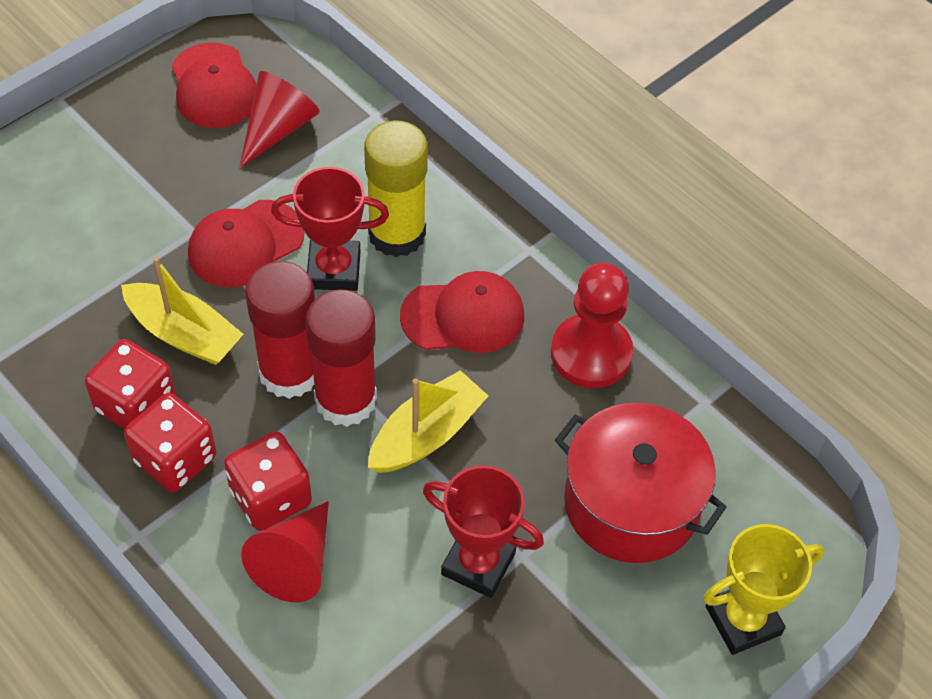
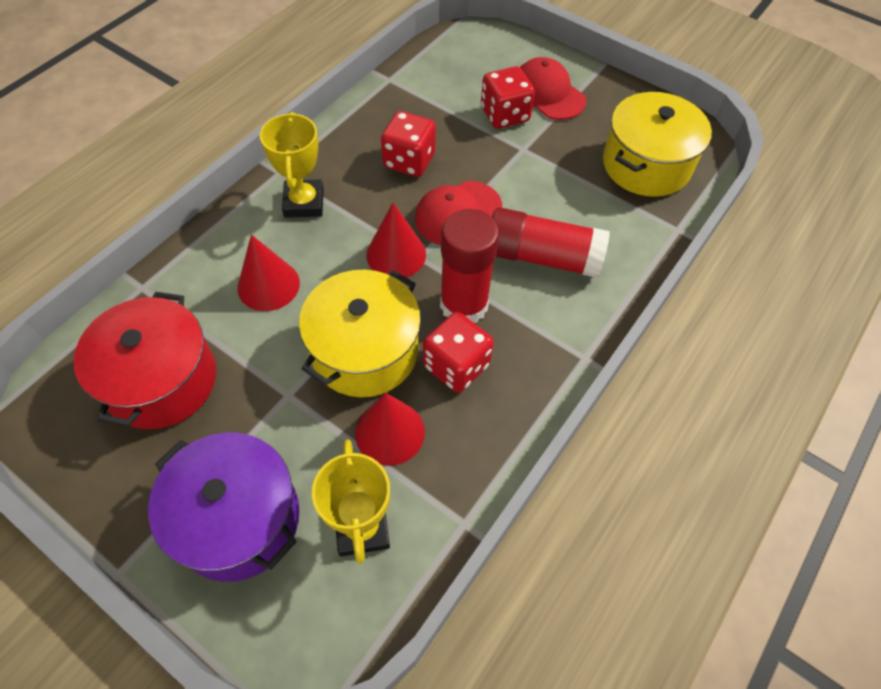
purple pot: 0 -> 1
red cap: 3 -> 2
red cone: 2 -> 3
red pawn: 1 -> 0
red trophy: 2 -> 0
yellow boat: 2 -> 0
yellow glue stick: 1 -> 0
yellow pot: 0 -> 2
yellow trophy: 1 -> 2

